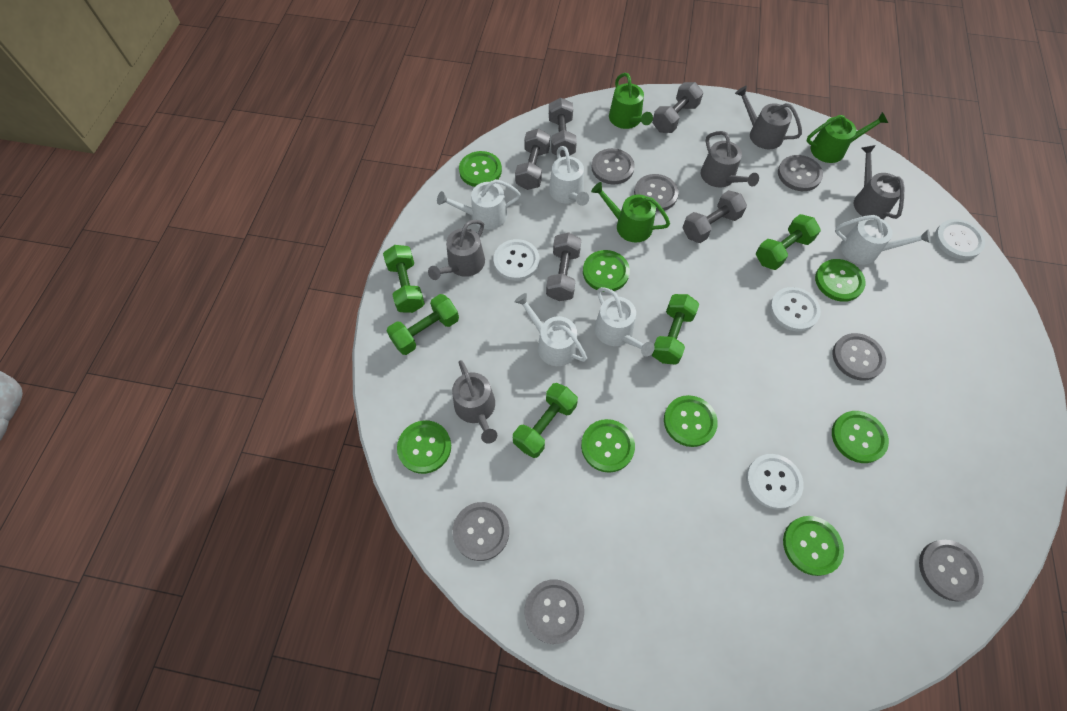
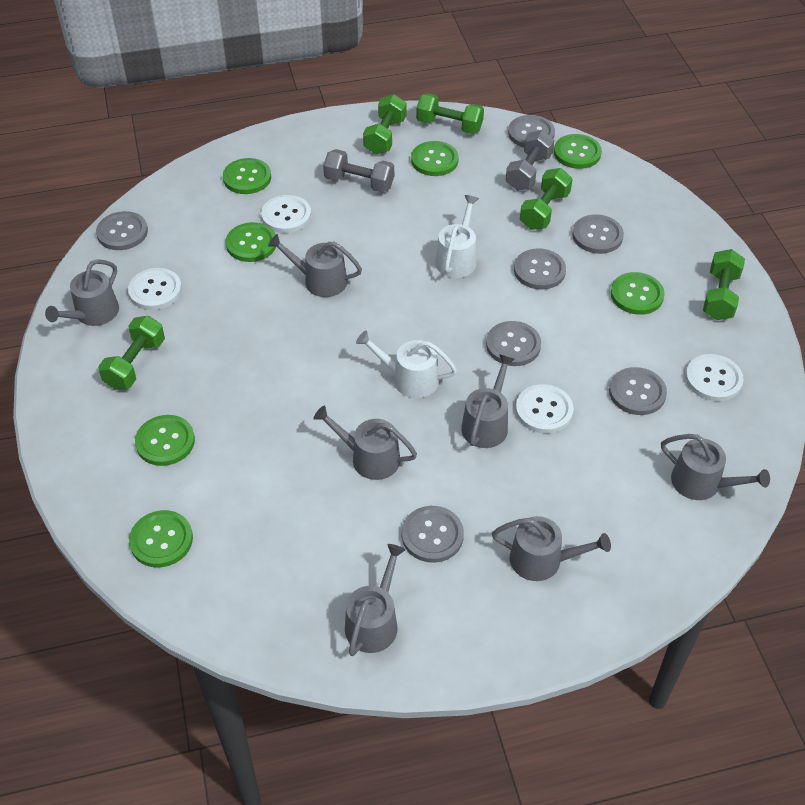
green button: 8 -> 7
green watering can: 3 -> 0
grey dumbbell: 5 -> 2
grey watering can: 5 -> 7
white watering can: 5 -> 2

